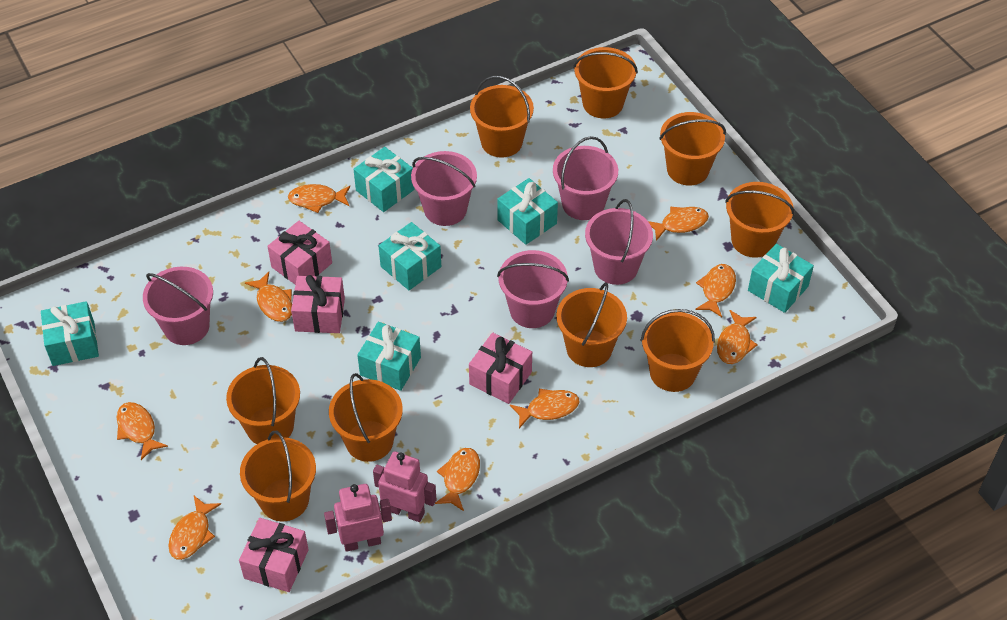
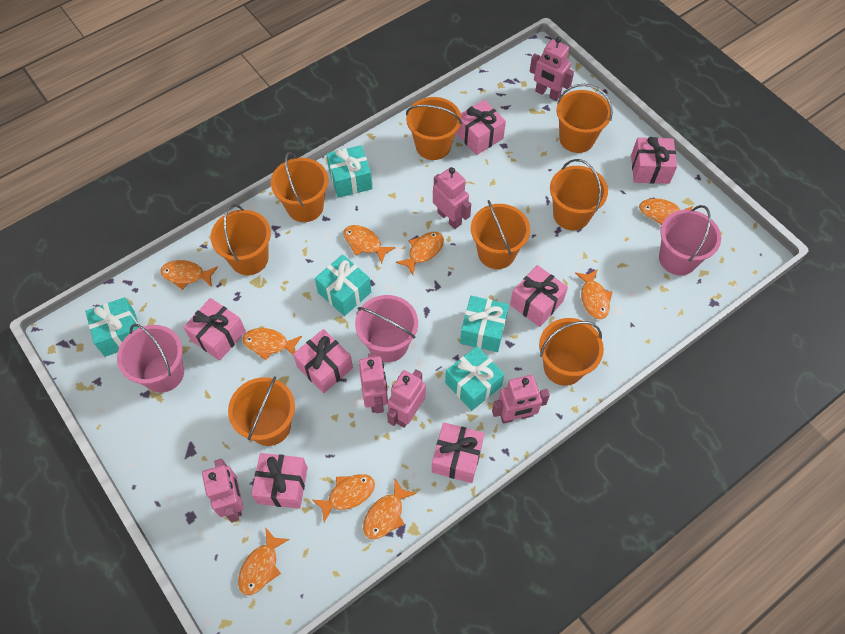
orange bucket: 9 -> 8
pink bucket: 5 -> 3
pink gift: 4 -> 7
pink robot: 2 -> 6
turquoise gift: 6 -> 5

